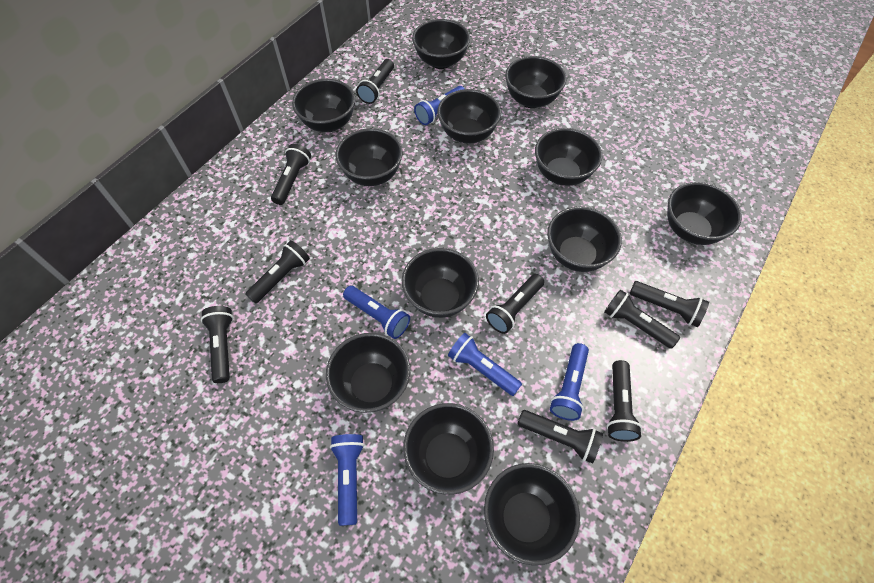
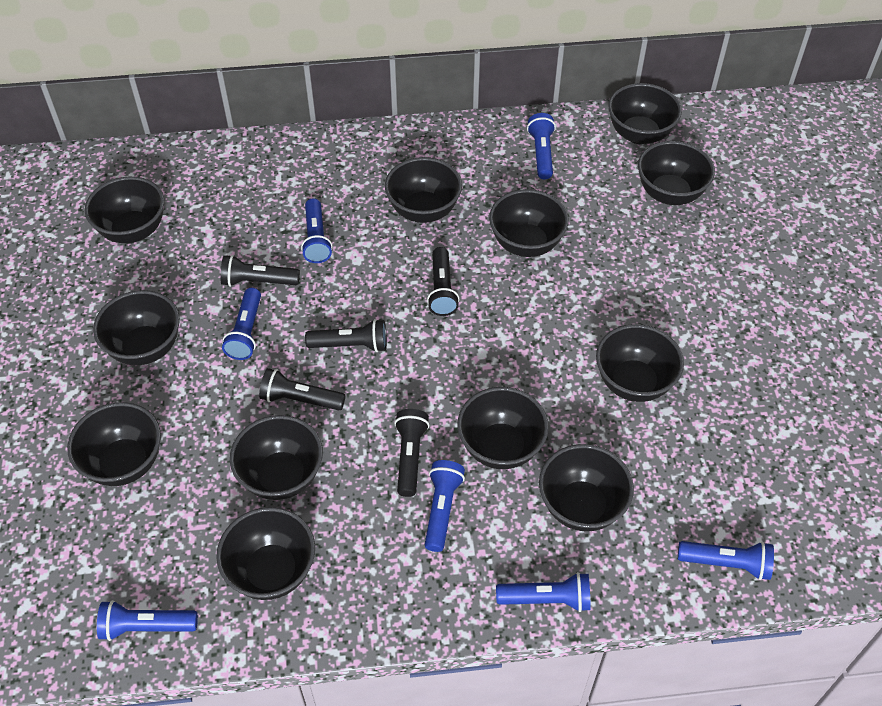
black flashlight: 9 -> 5
blue flashlight: 5 -> 7

